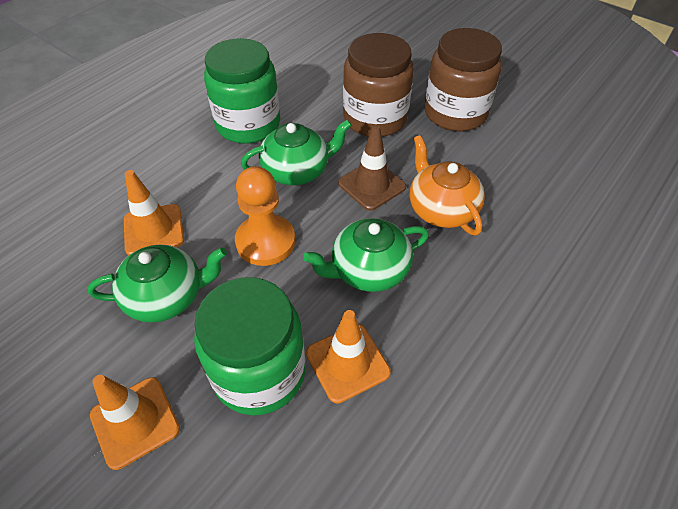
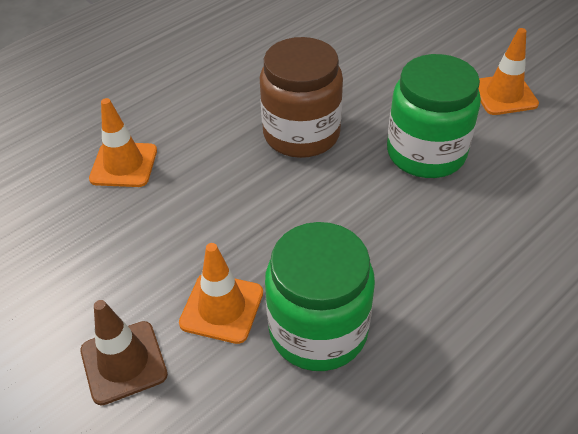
brown jar: 2 -> 1
green teapot: 3 -> 0
orange pawn: 1 -> 0
orange teapot: 1 -> 0

